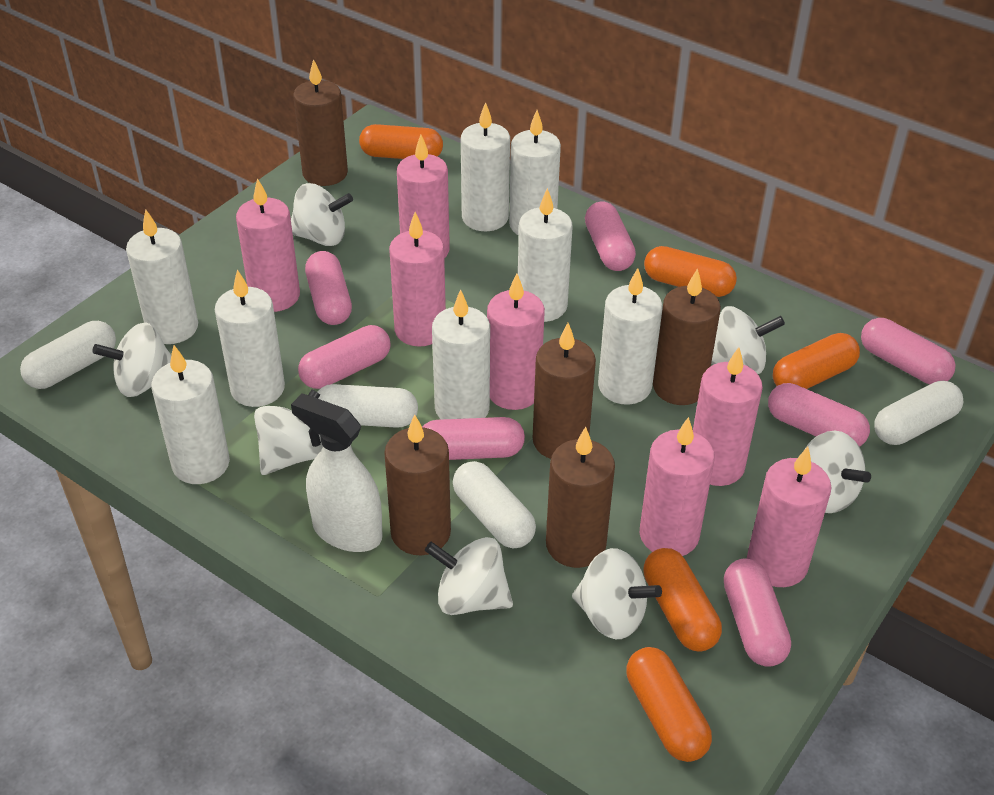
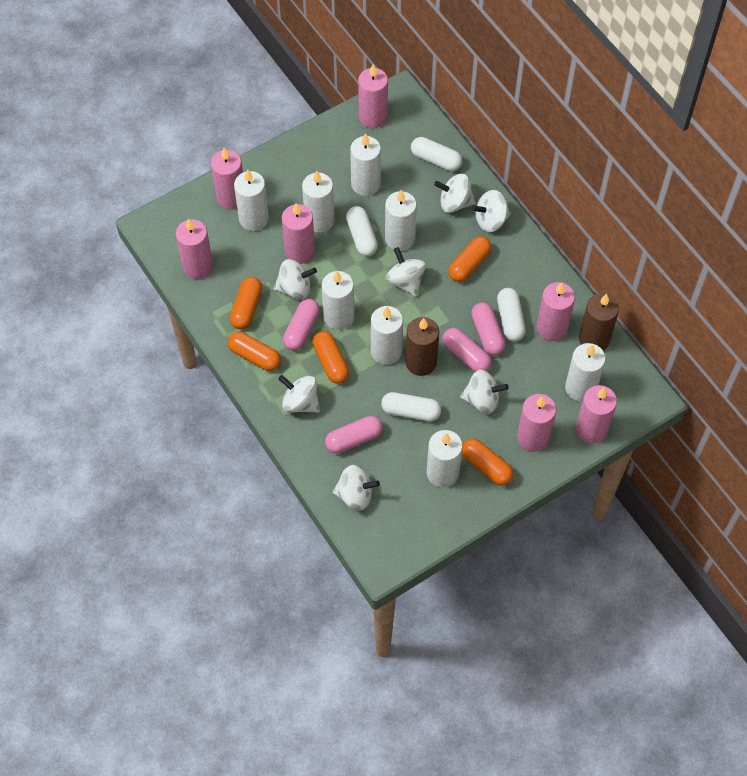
brown candle: 5 -> 2
pink capsule: 7 -> 4
white spray bottle: 1 -> 0

